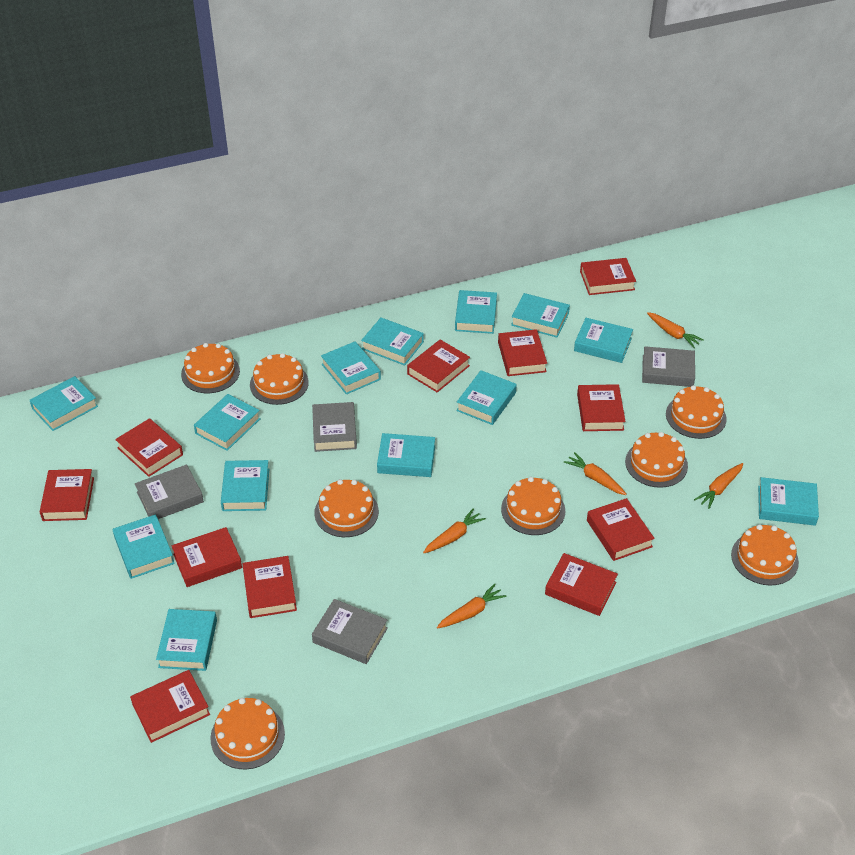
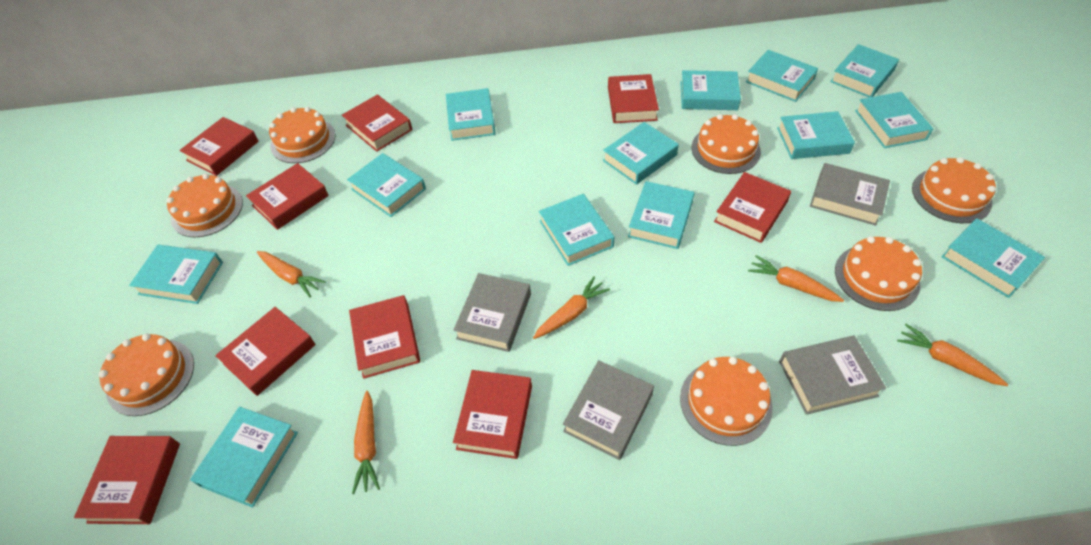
orange cake: 8 -> 7
red book: 11 -> 9

